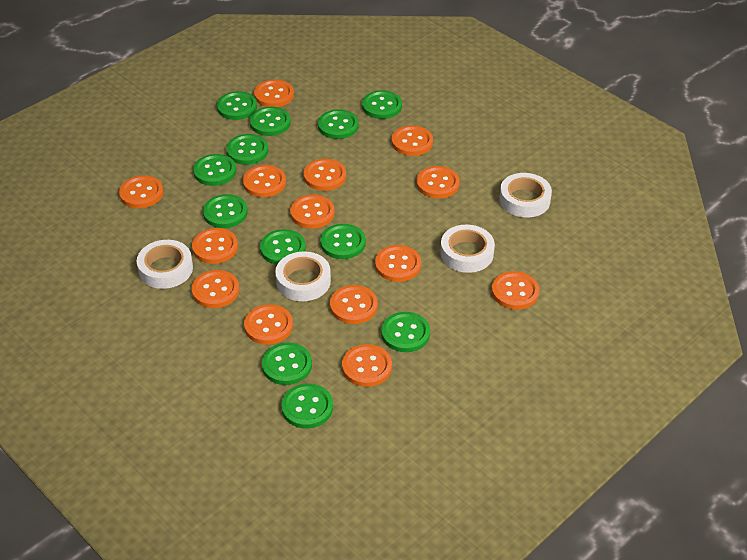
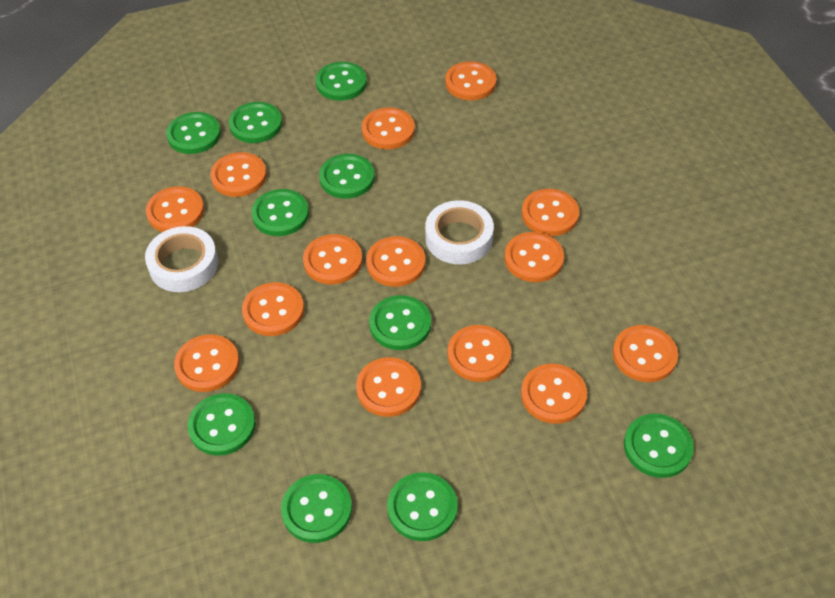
green button: 12 -> 10
white tape: 4 -> 2

